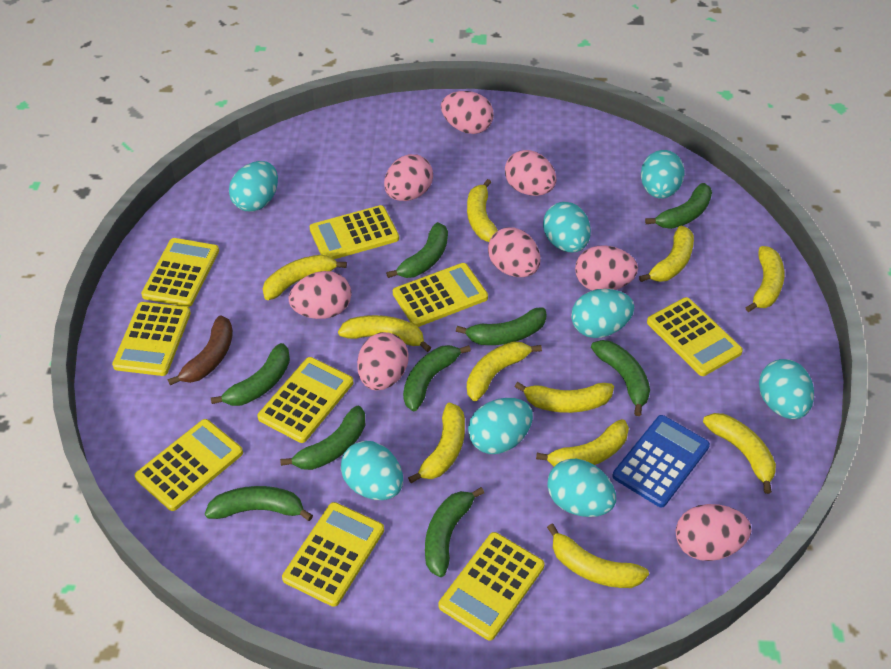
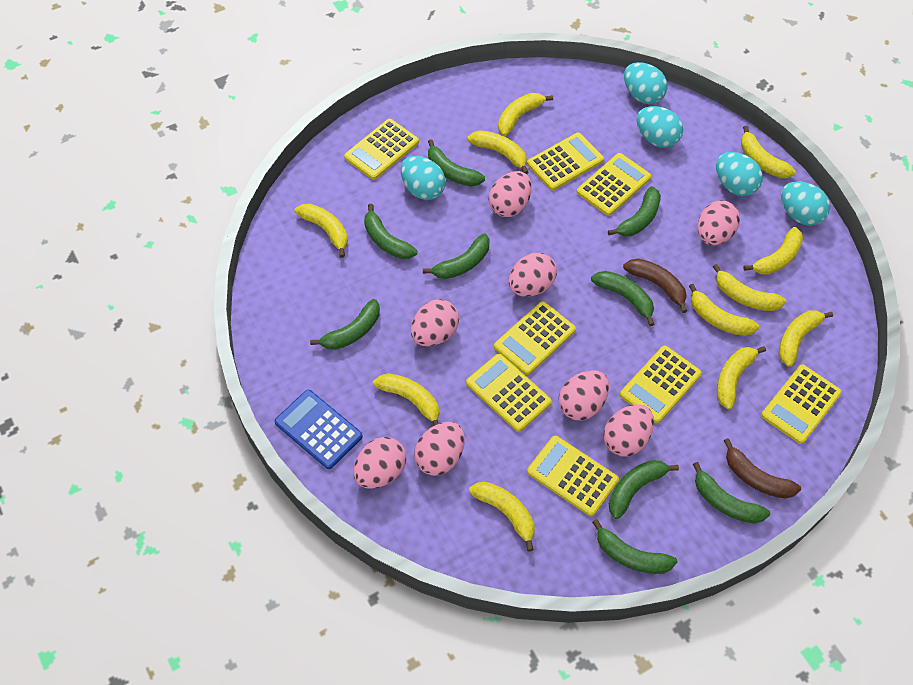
brown banana: 1 -> 2
turquoise egg: 8 -> 5
yellow calculator: 9 -> 8

